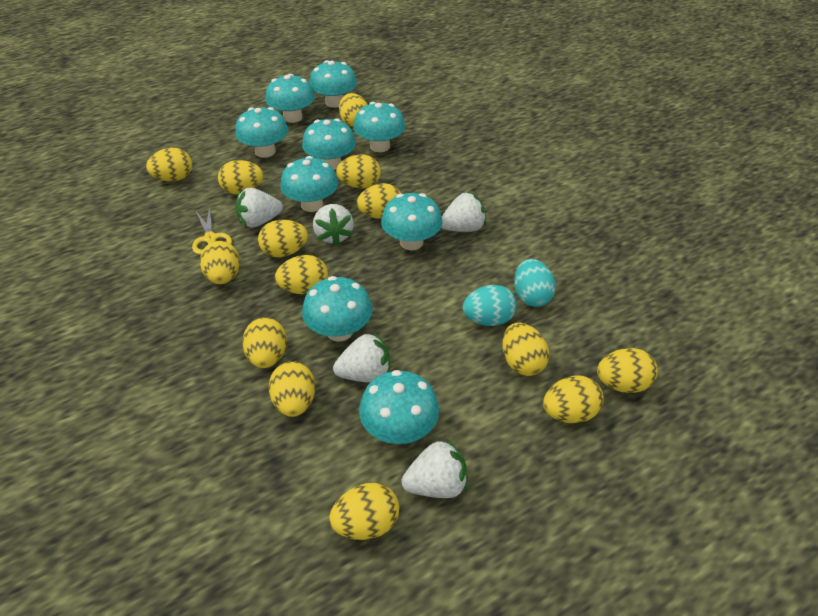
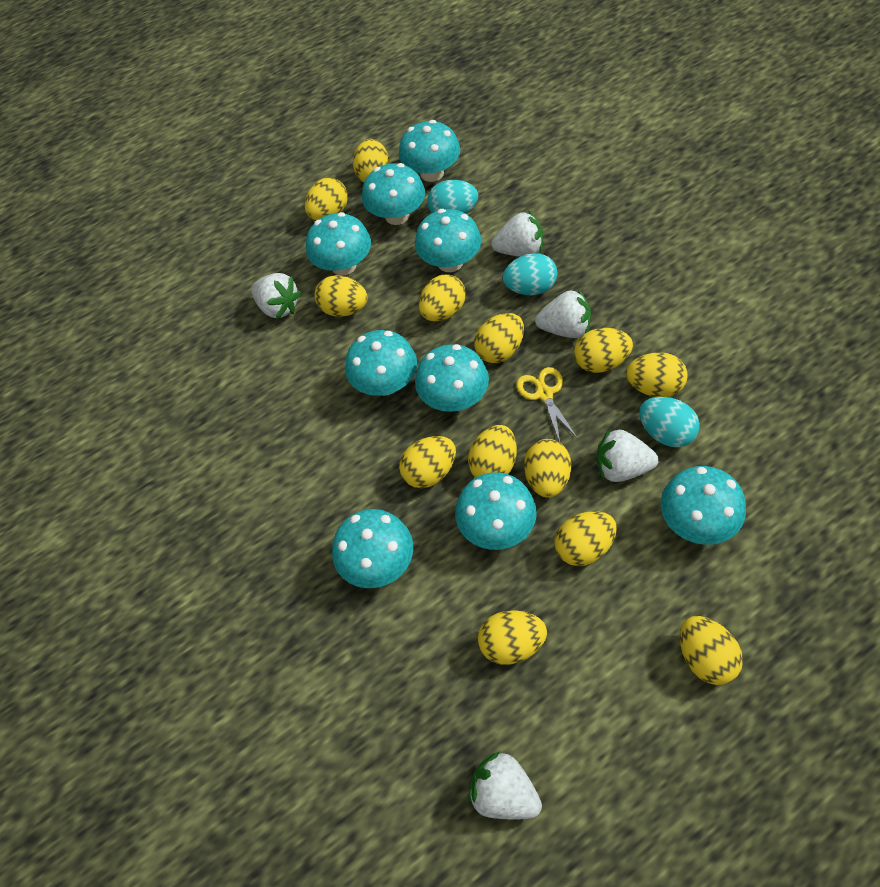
turquoise egg: 2 -> 3
yellow egg: 14 -> 13

